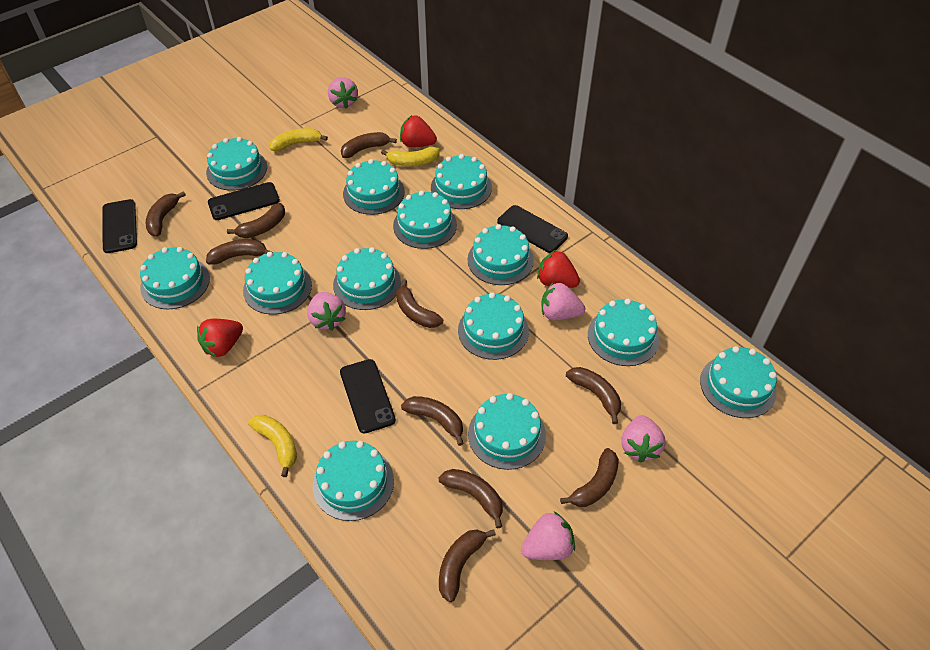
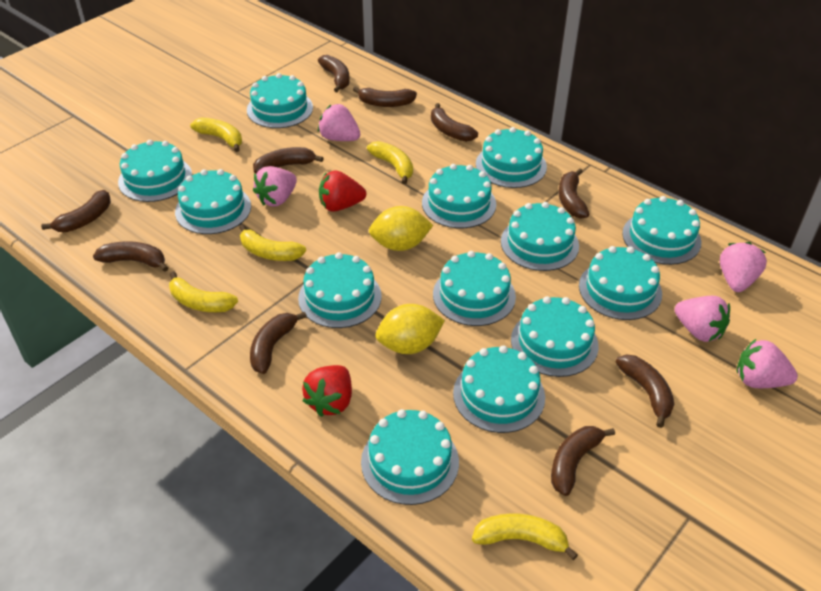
black phone: 4 -> 0
red strawberry: 3 -> 2
yellow banana: 3 -> 5
yellow lemon: 0 -> 2

